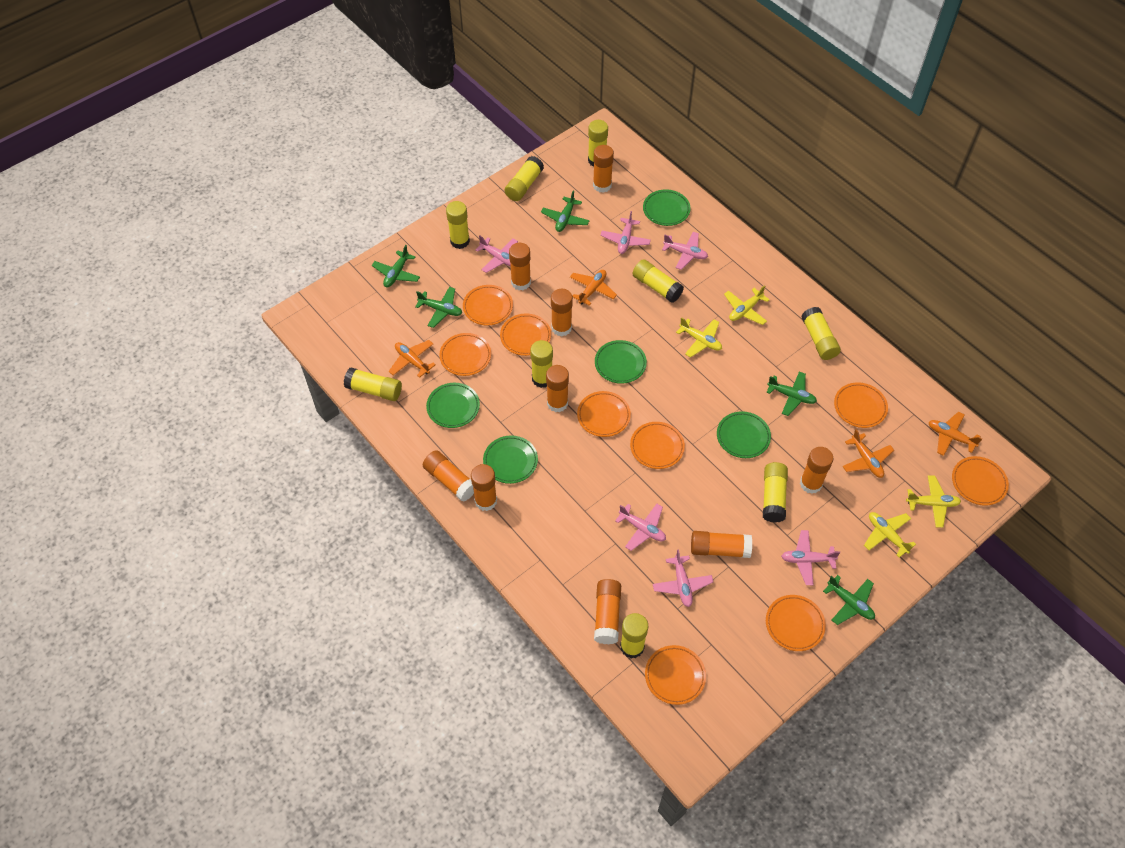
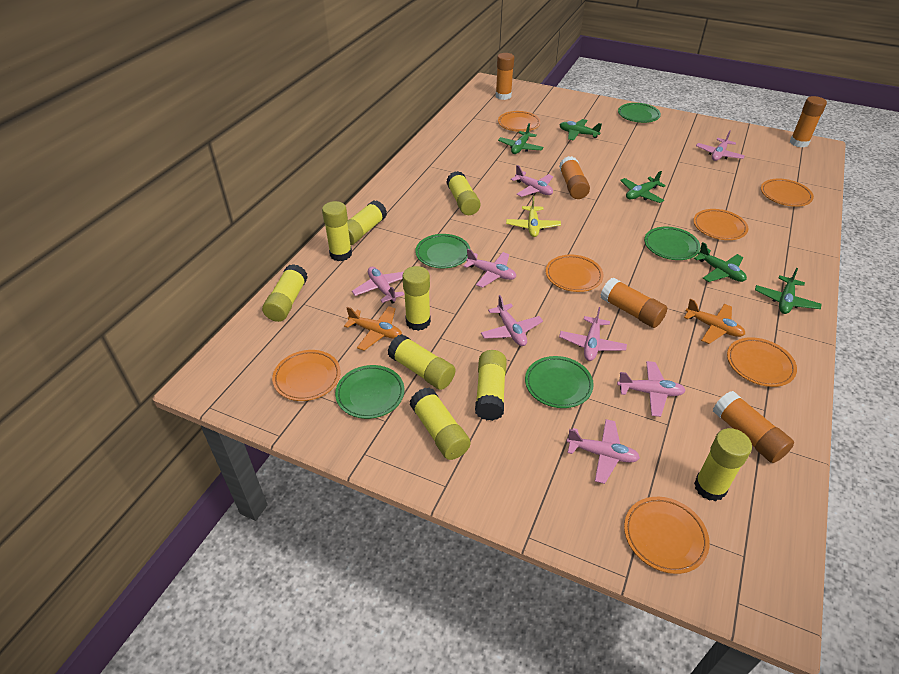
orange glue stick: 9 -> 5
orange plane: 4 -> 2
orange plate: 9 -> 7
pink plane: 6 -> 8
yellow plane: 4 -> 1

